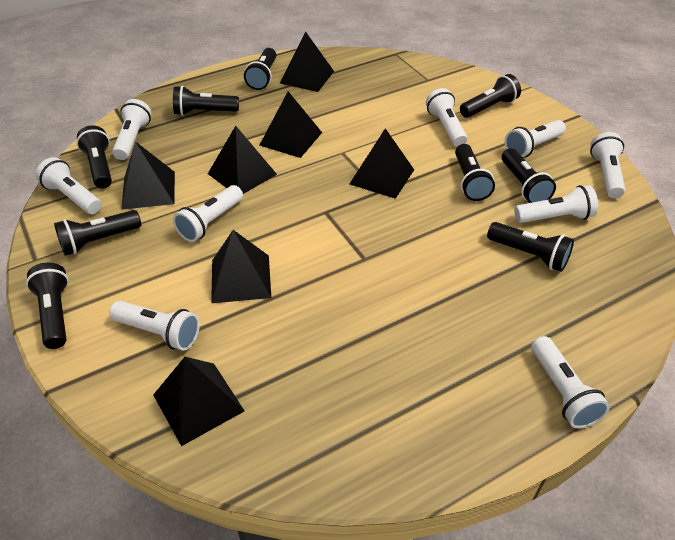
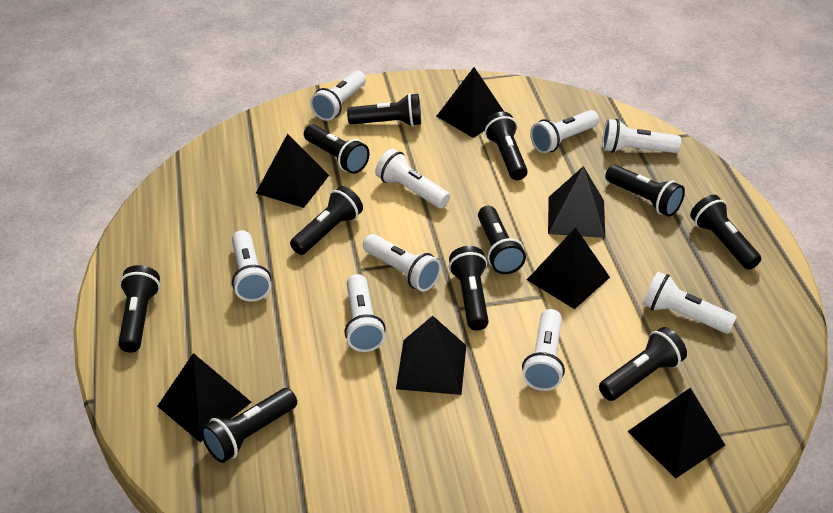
black flashlight: 9 -> 11

